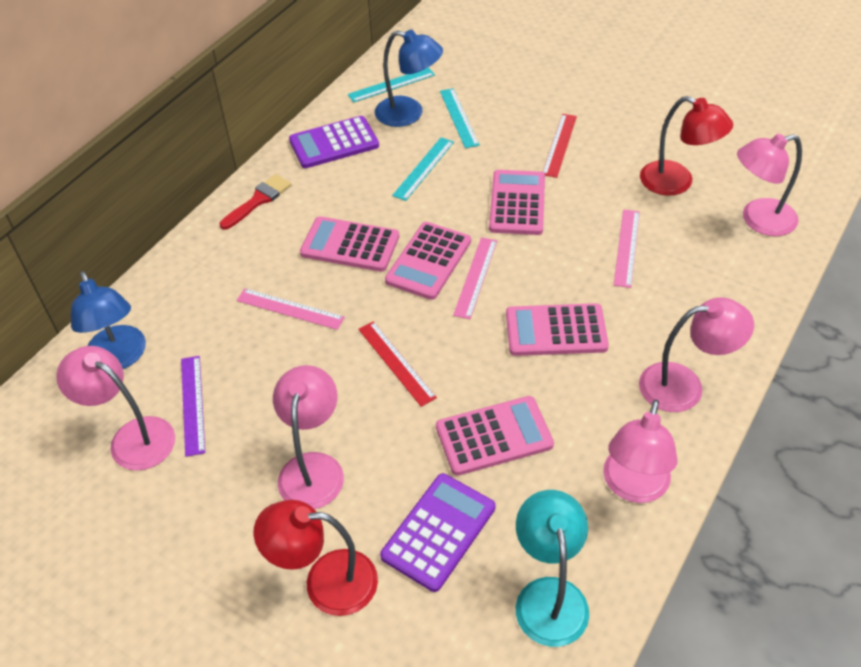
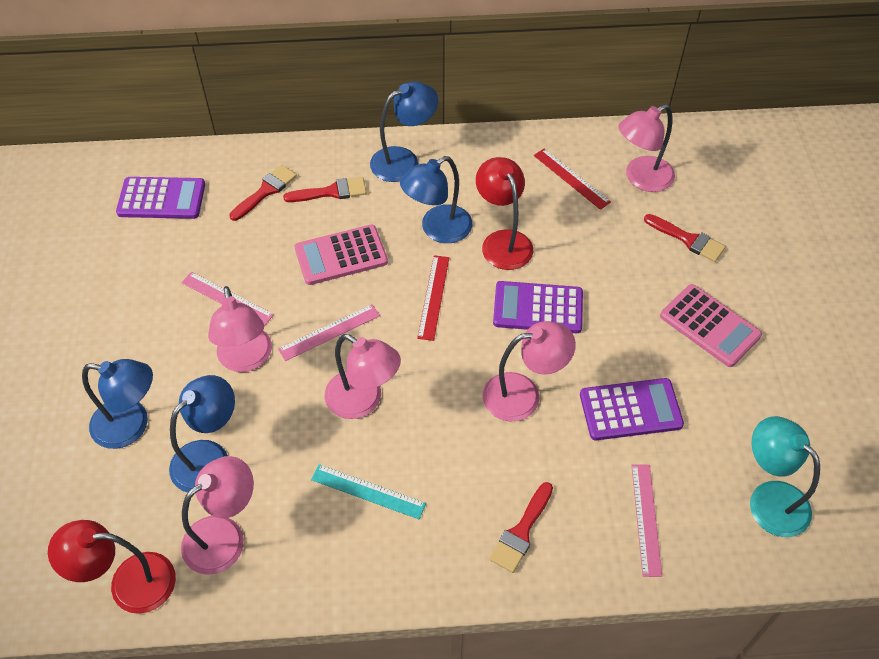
blue lamp: 2 -> 4
pink calculator: 5 -> 2
purple calculator: 2 -> 3
purple ruler: 1 -> 0
red brush: 1 -> 4
turquoise ruler: 3 -> 1

